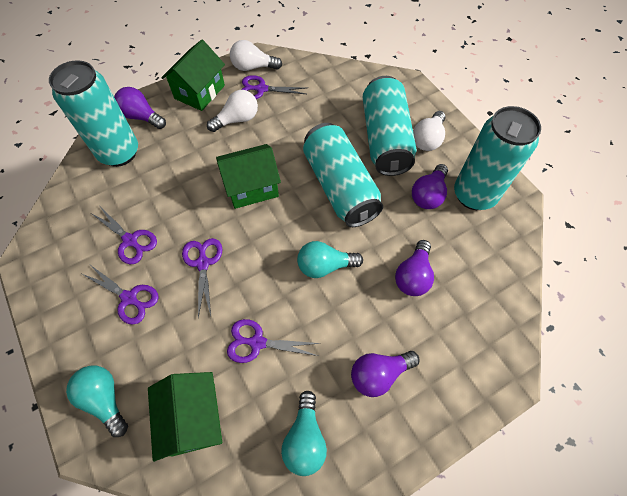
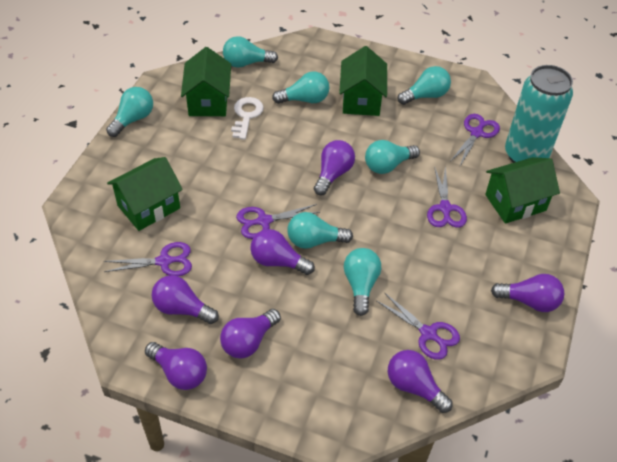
green house: 3 -> 4
purple light bulb: 4 -> 7
turquoise can: 4 -> 1
turquoise light bulb: 3 -> 7
white key: 0 -> 1
white light bulb: 3 -> 0

